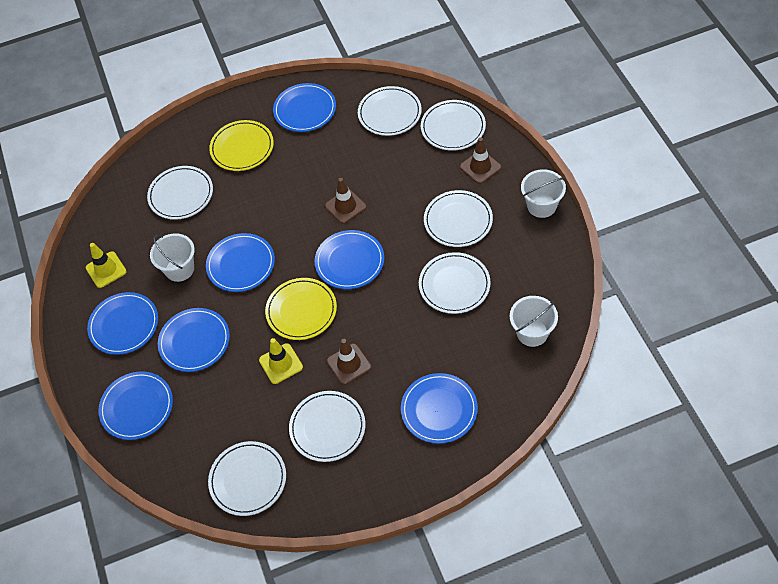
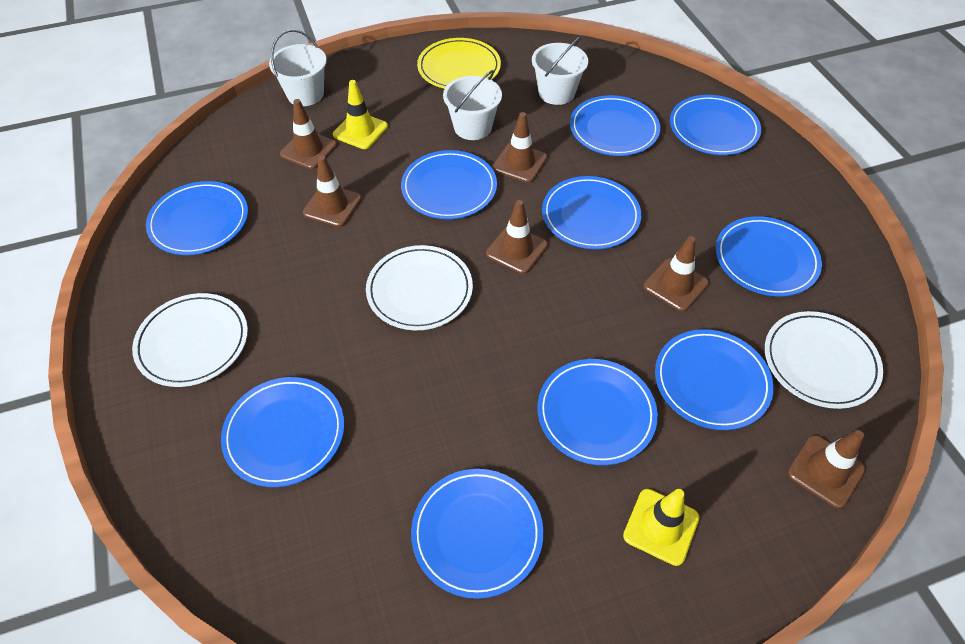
blue plate: 7 -> 10
brown traffic cone: 3 -> 6
white plate: 7 -> 3
yellow plate: 2 -> 1

